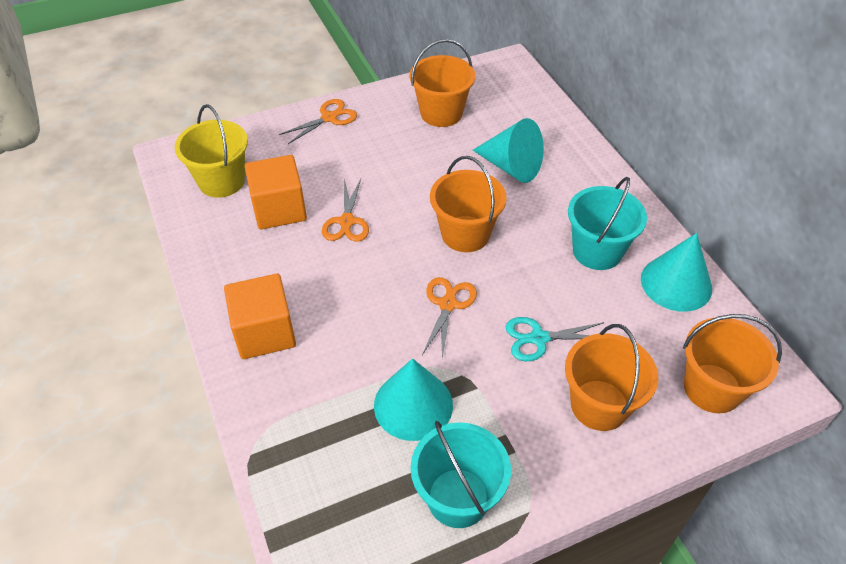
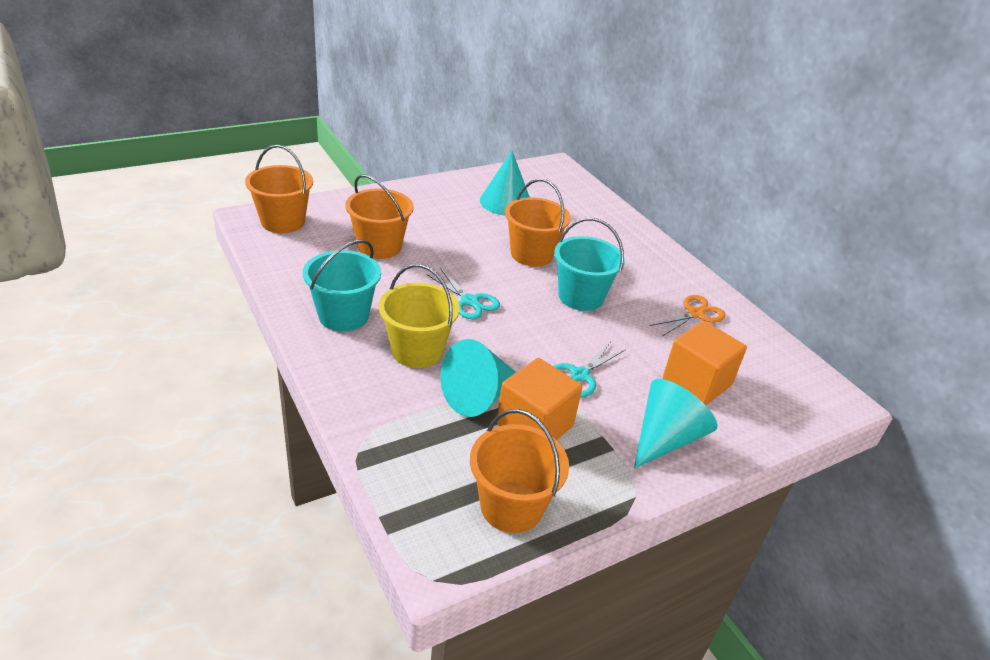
orange scissors: 3 -> 1
turquoise scissors: 1 -> 2

